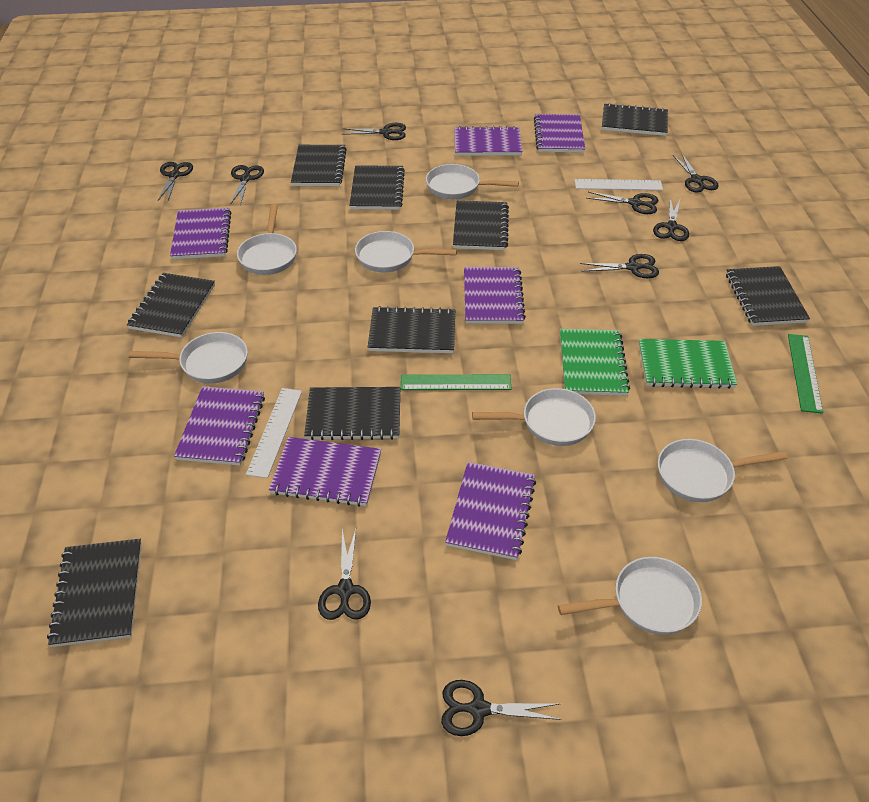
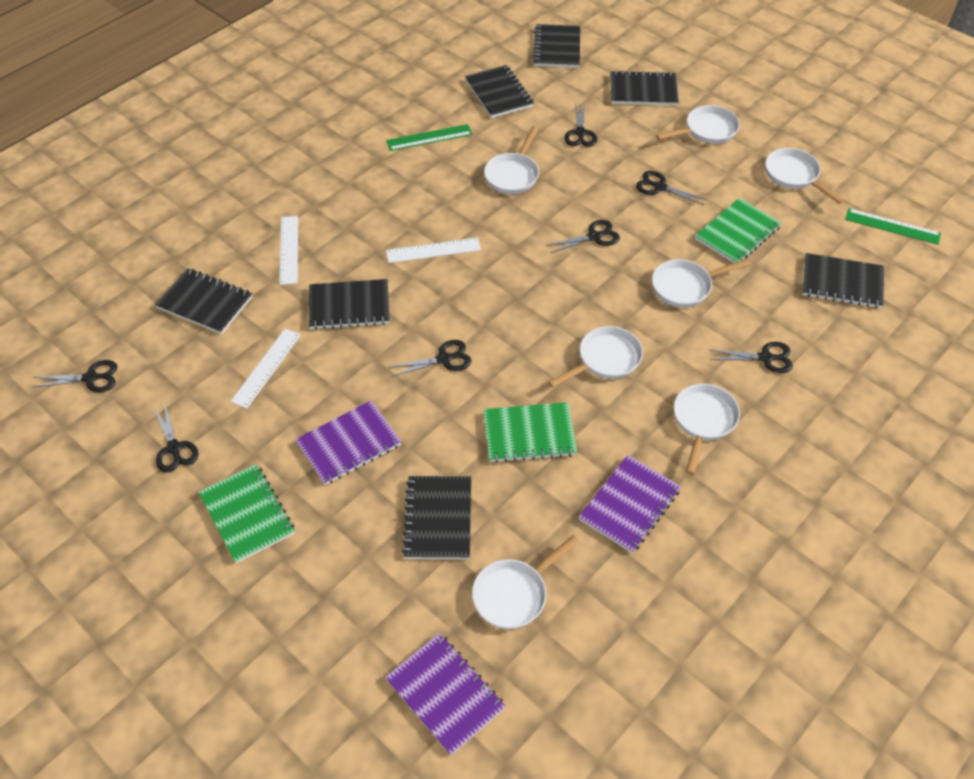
black notebook: 9 -> 7
black scissors: 9 -> 7
green notebook: 2 -> 3
purple notebook: 7 -> 3
white ruler: 2 -> 3

